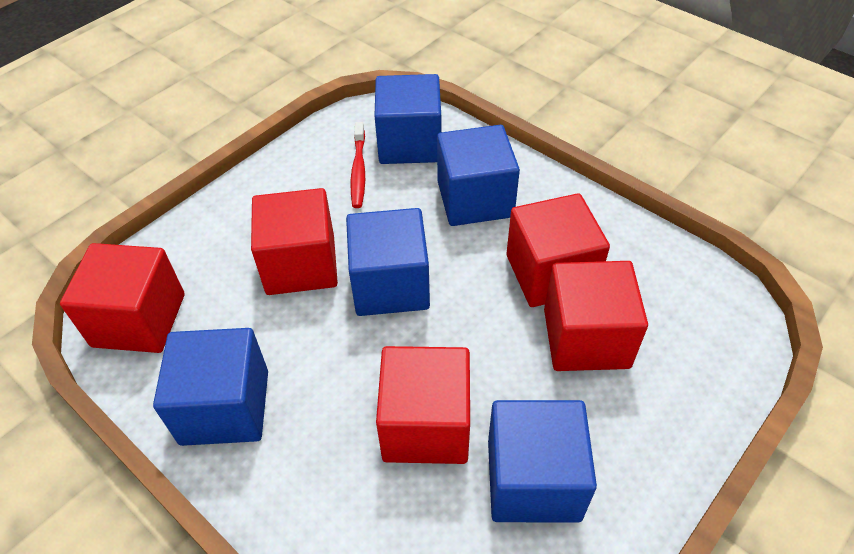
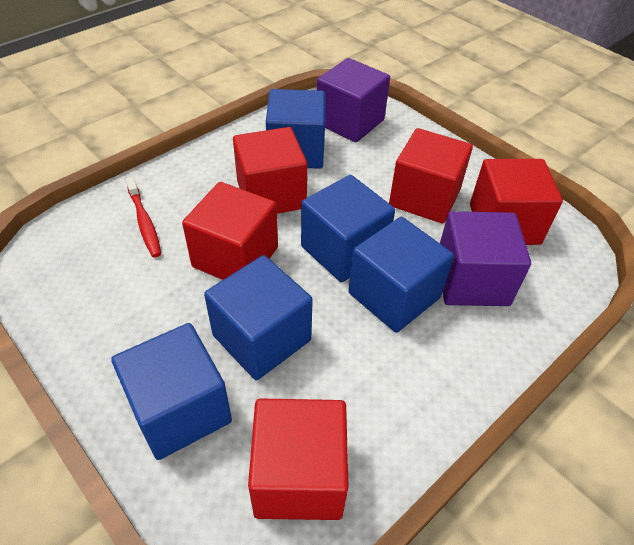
purple cube: 0 -> 2

